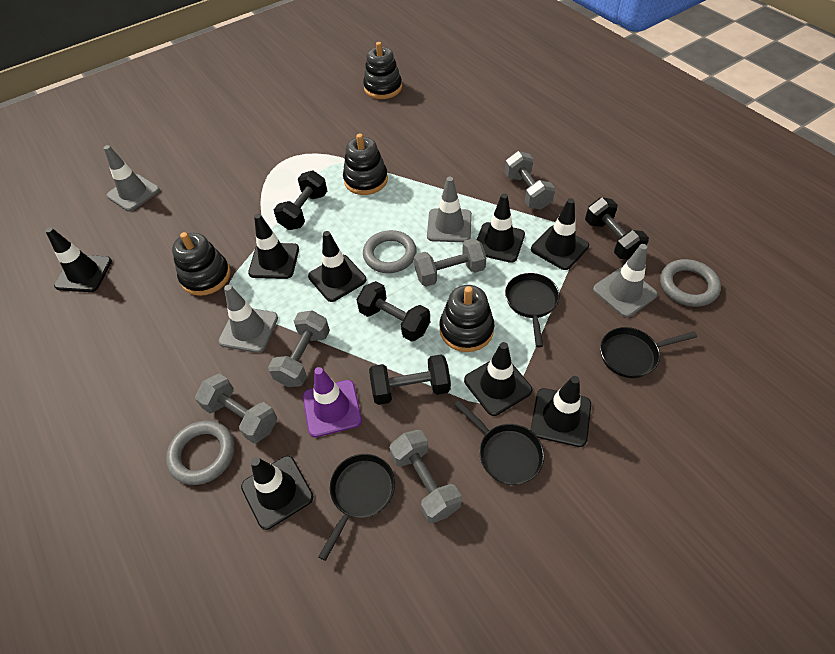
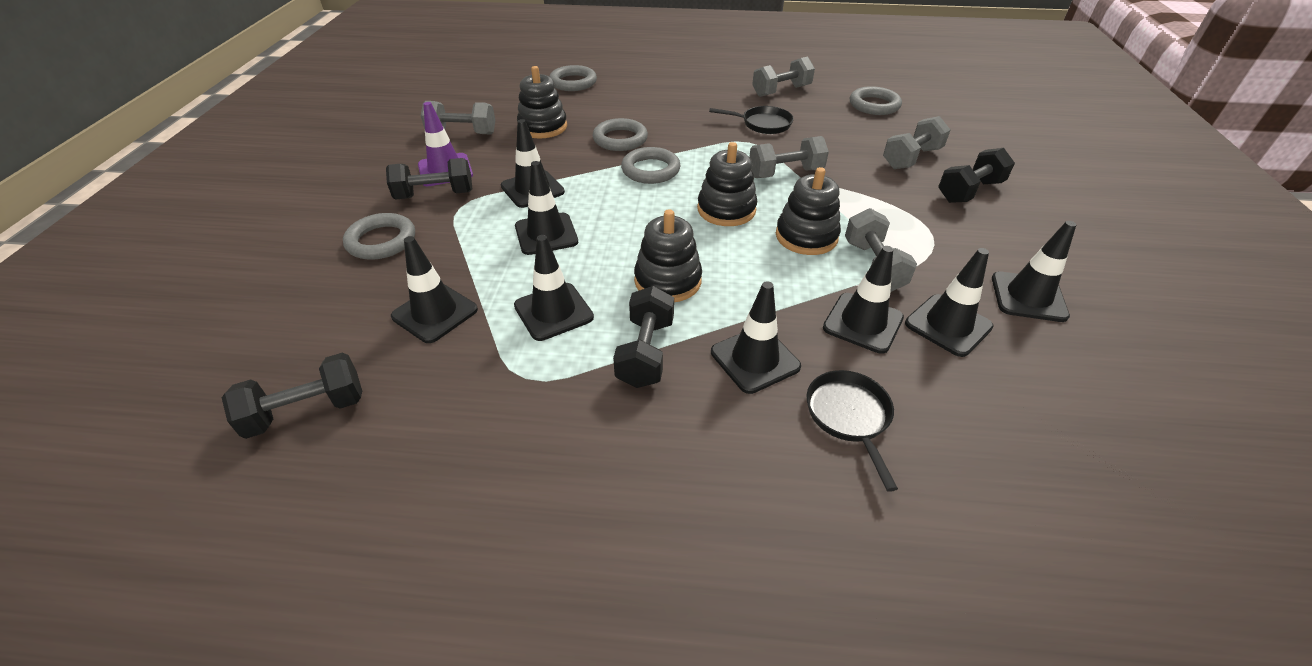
black pan: 4 -> 2
grey ring: 3 -> 5
grey traffic cone: 4 -> 0

